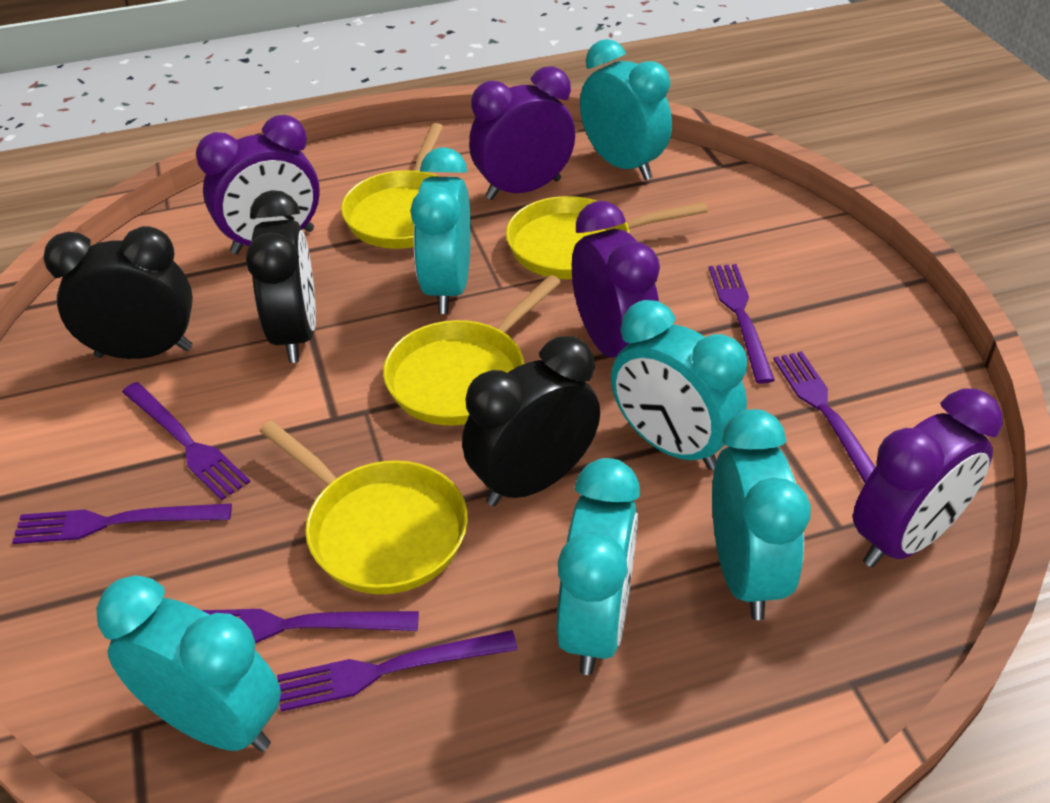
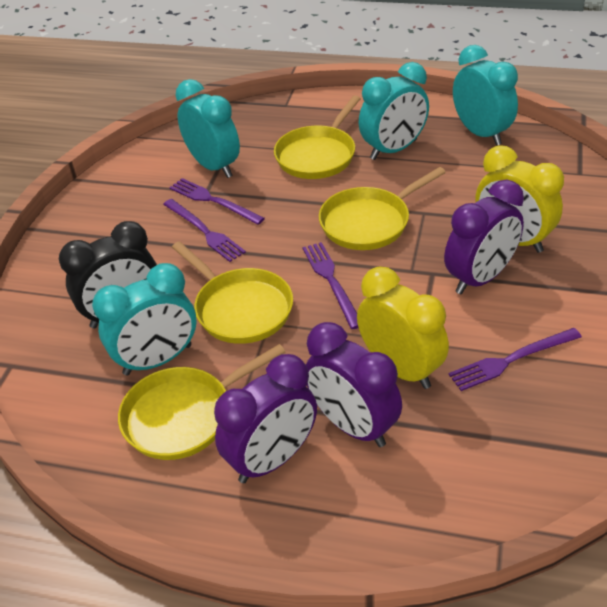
black clock: 3 -> 1
purple clock: 4 -> 3
purple fork: 6 -> 4
turquoise clock: 6 -> 4
yellow clock: 0 -> 2

